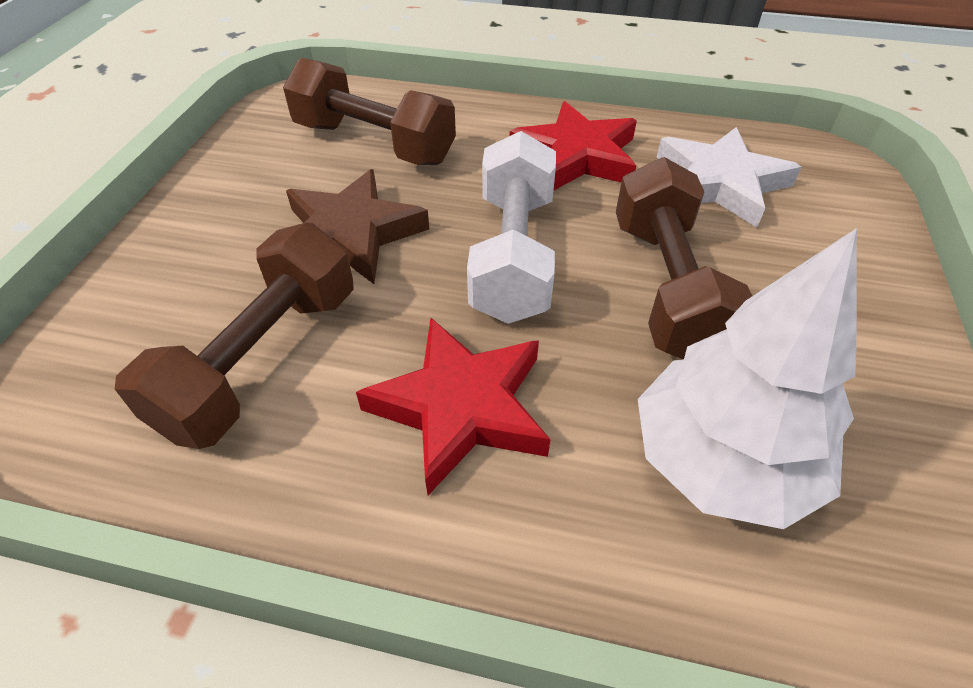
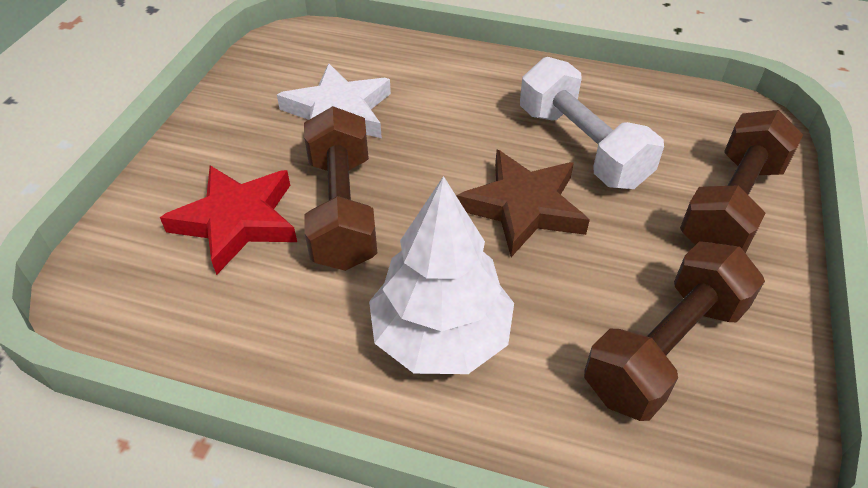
red star: 2 -> 1

